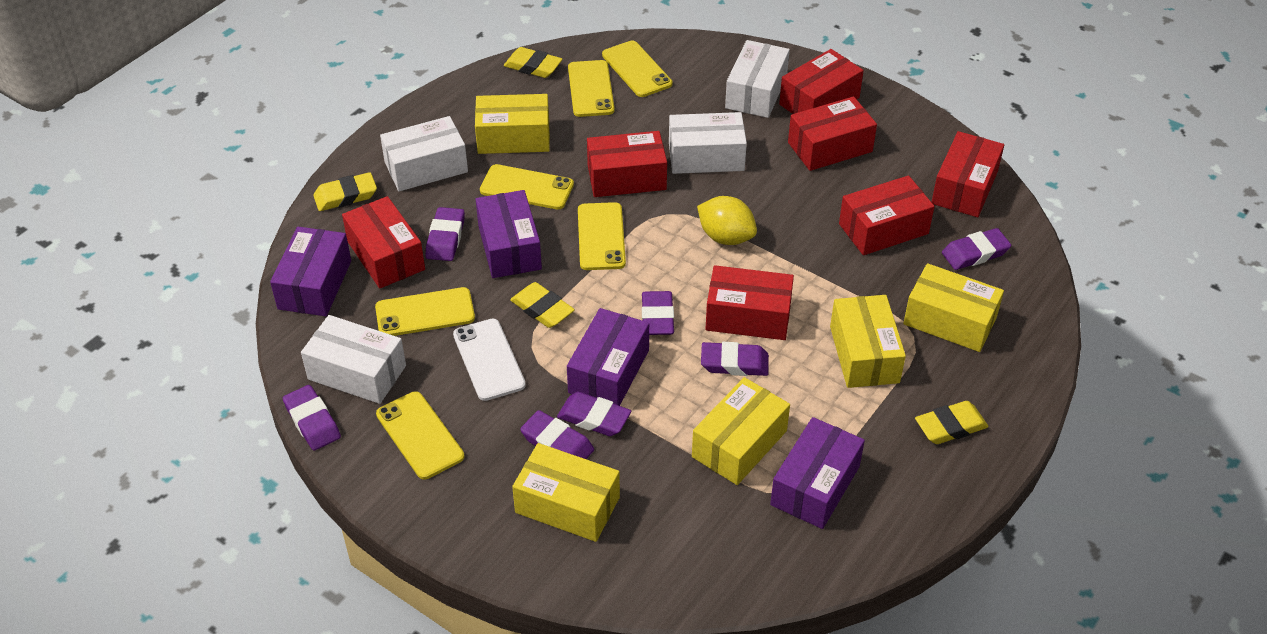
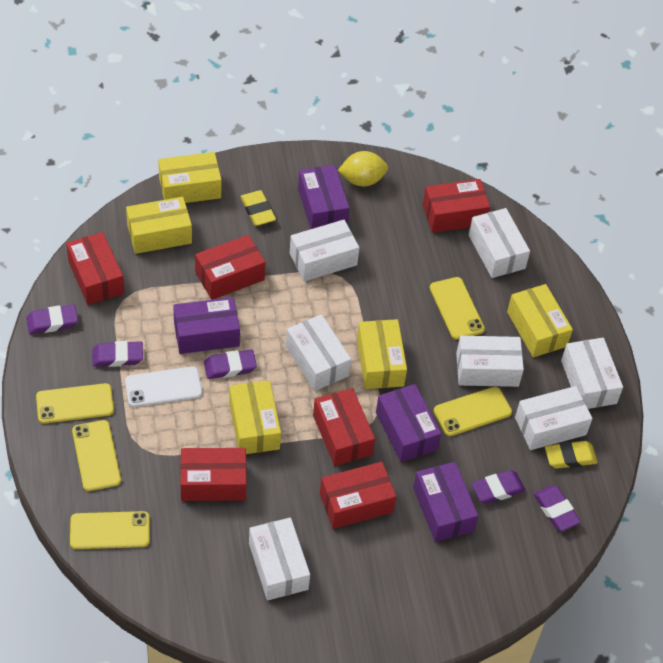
purple eraser: 7 -> 5
red box: 7 -> 6
white box: 4 -> 7
yellow eraser: 4 -> 2
yellow phone: 6 -> 5

